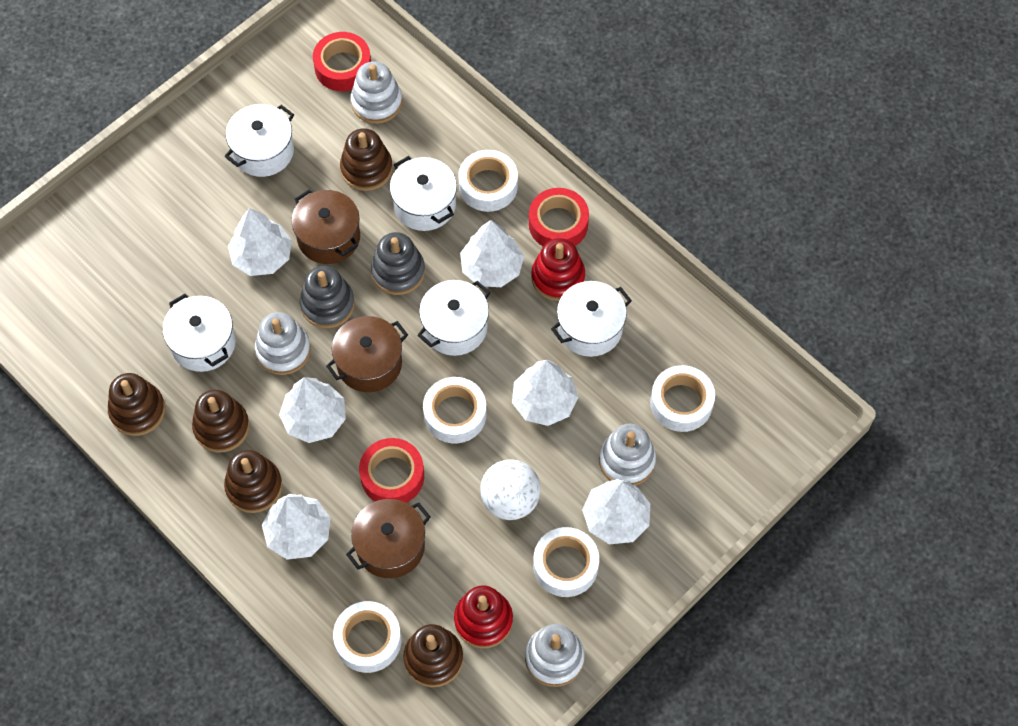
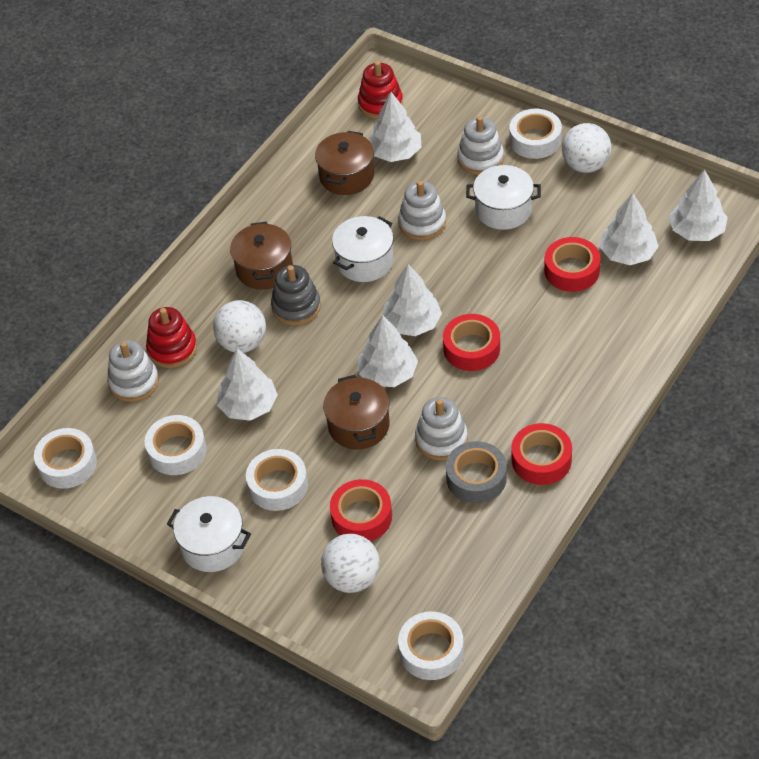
brown stacking toy: 5 -> 0
grey stacking toy: 2 -> 1
grey tape: 0 -> 1
red tape: 3 -> 4
white ball: 1 -> 3
white pot: 5 -> 3

